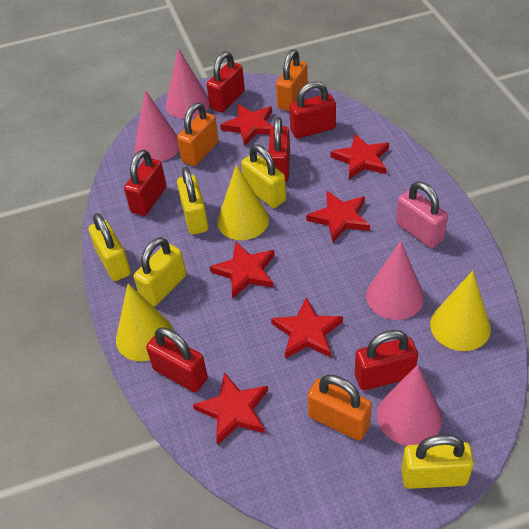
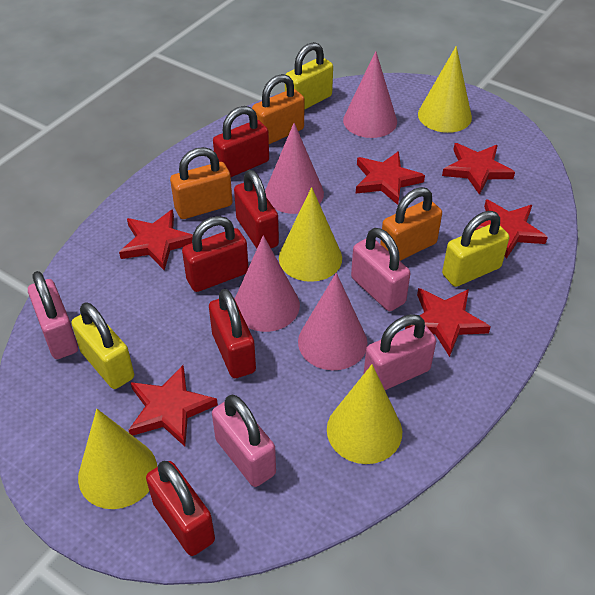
pink padlock: 1 -> 4
red padlock: 6 -> 5
yellow cone: 3 -> 4
yellow padlock: 5 -> 3

